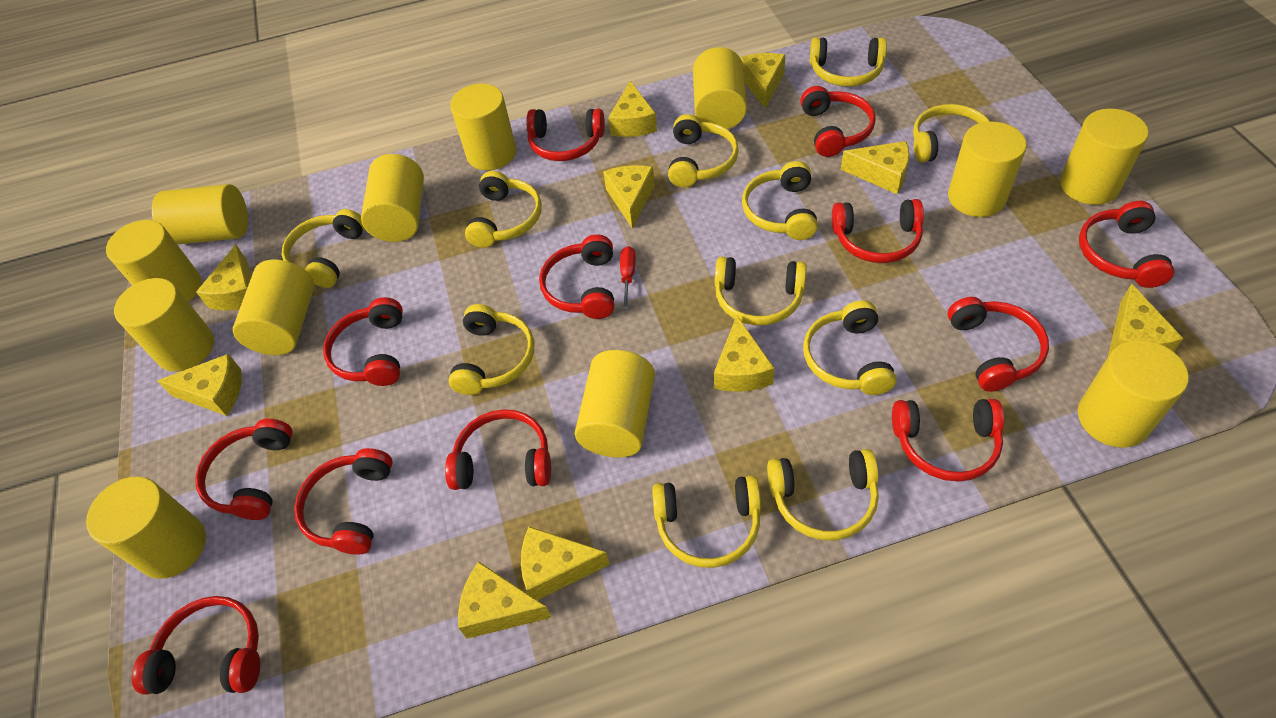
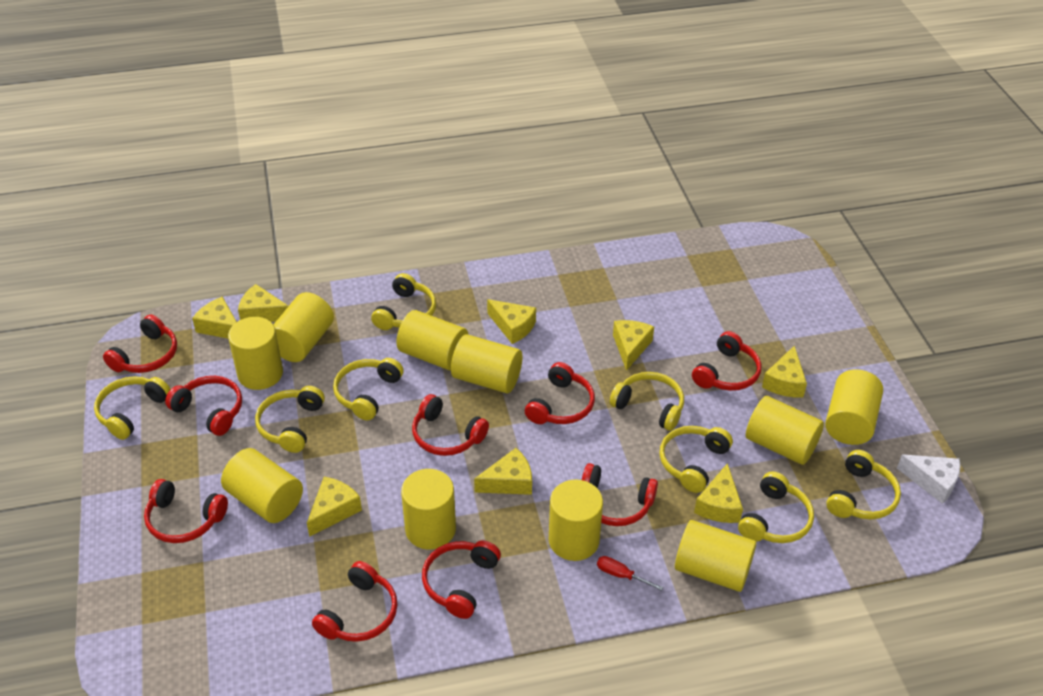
red headphones: 12 -> 9
white cheese: 0 -> 1
yellow cheese: 10 -> 8
yellow cylinder: 12 -> 10
yellow headphones: 11 -> 8

